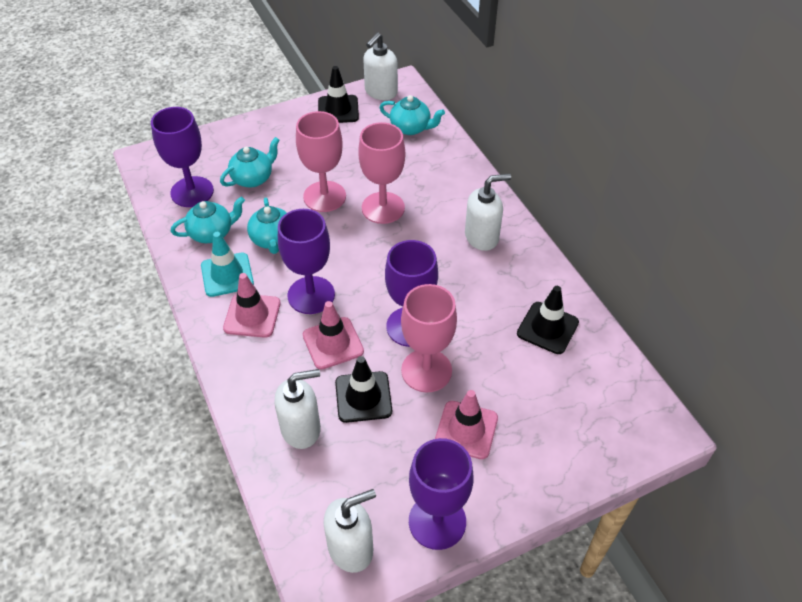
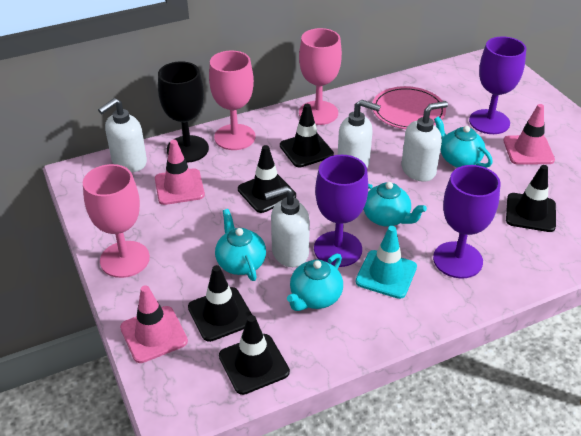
black goblet: 0 -> 1
black traffic cone: 3 -> 5
pink plate: 0 -> 1
purple goblet: 4 -> 3

